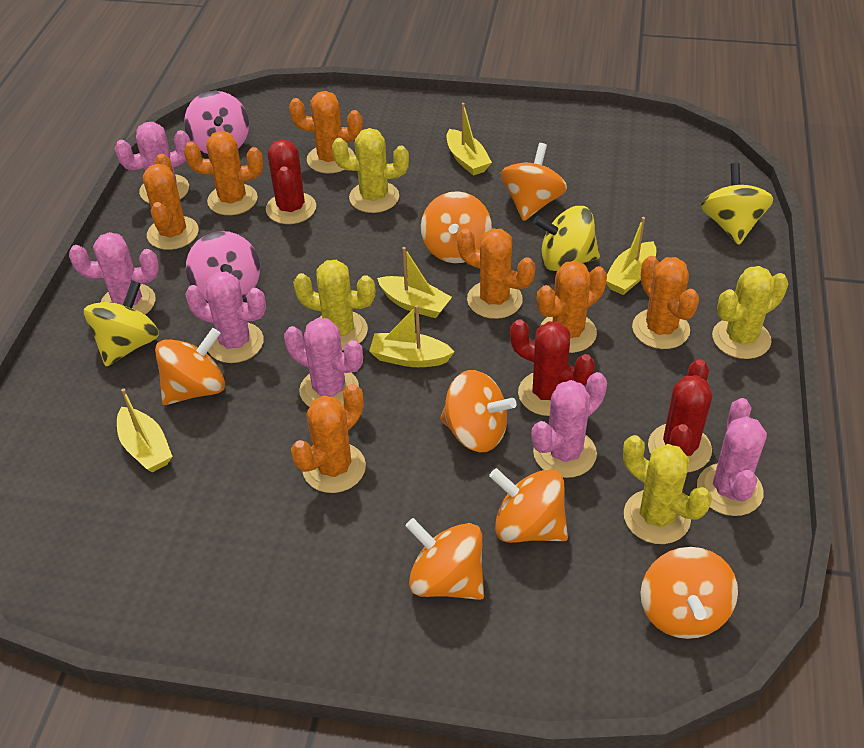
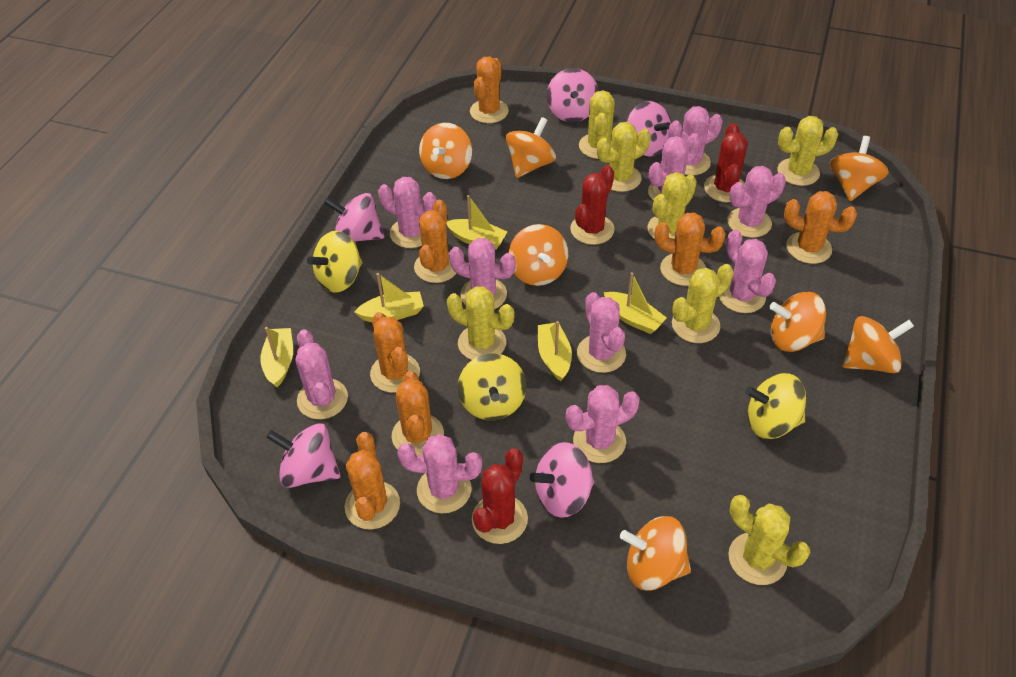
pink cactus: 6 -> 10
pink spinning top: 2 -> 5
yellow cactus: 4 -> 7

